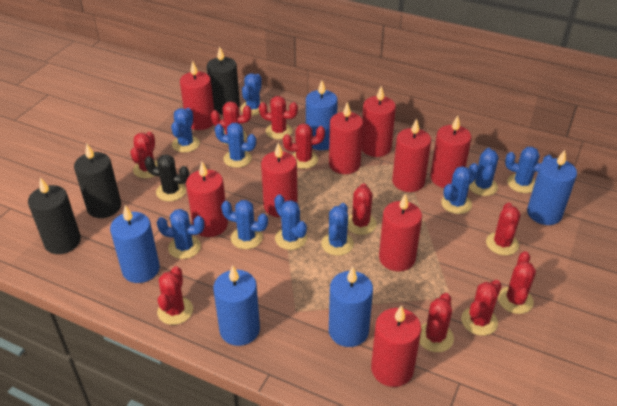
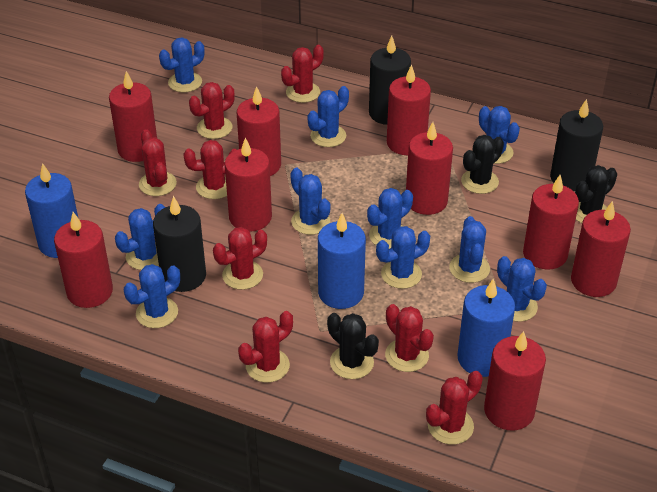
black cactus: 1 -> 3
blue candle: 5 -> 3
red cactus: 10 -> 8

